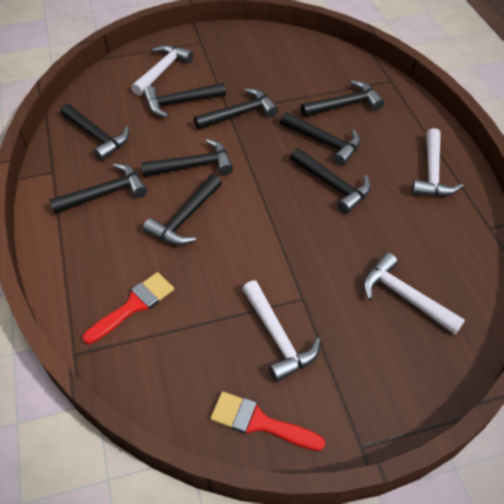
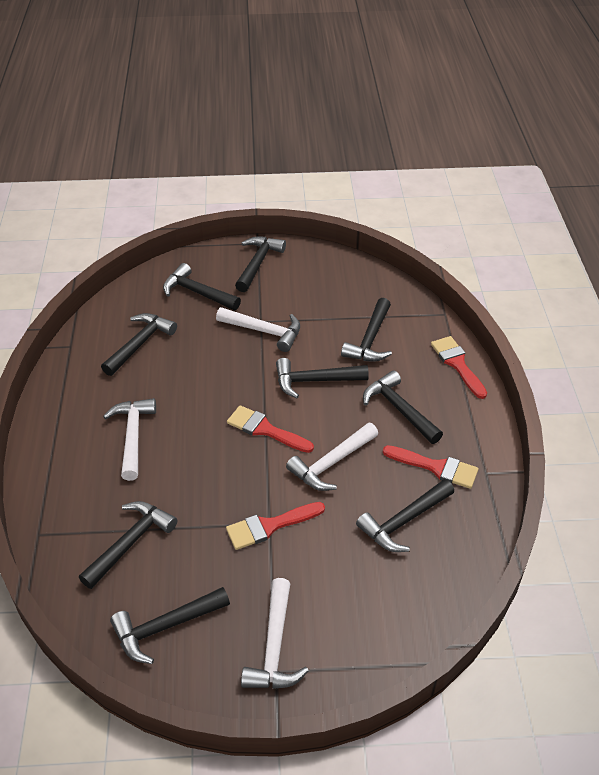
red brush: 2 -> 4

